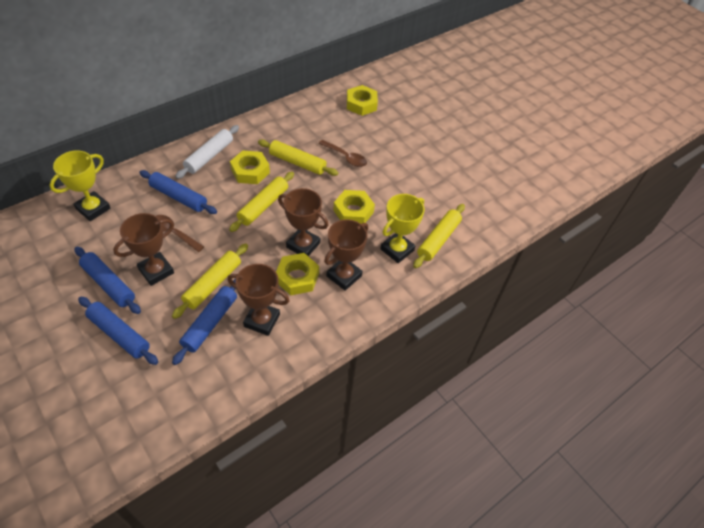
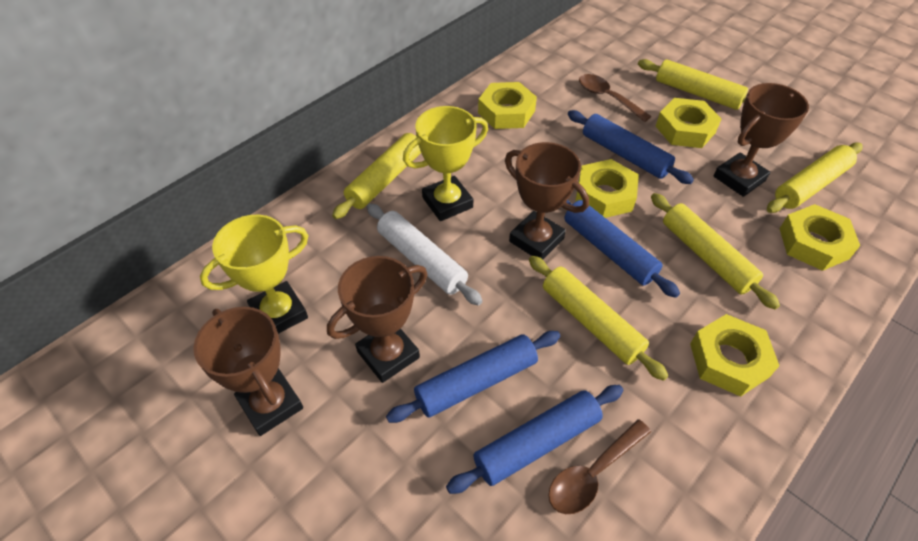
yellow nut: 4 -> 5
yellow rolling pin: 4 -> 5

